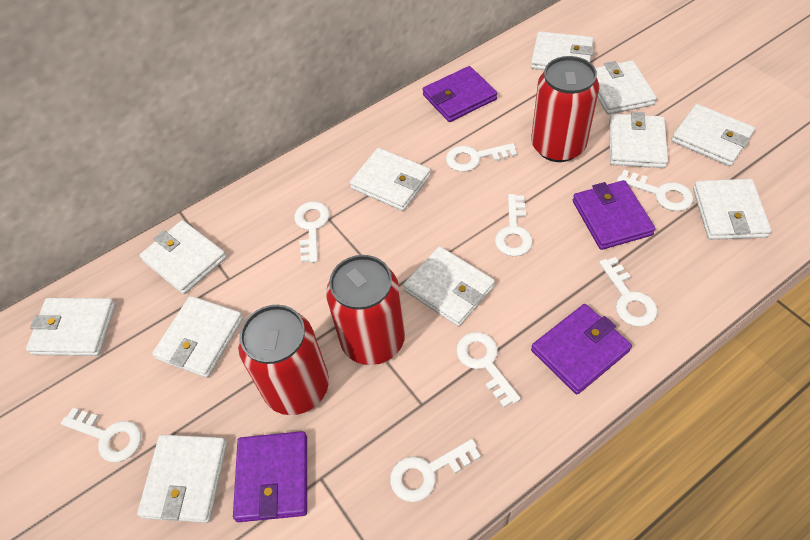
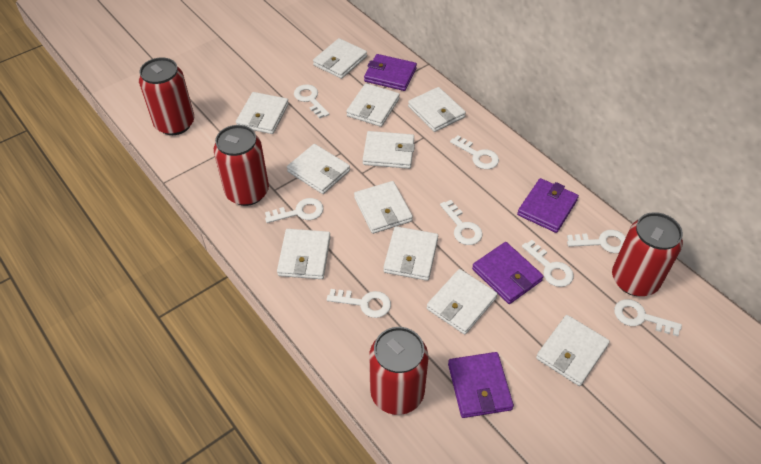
red can: 3 -> 4

